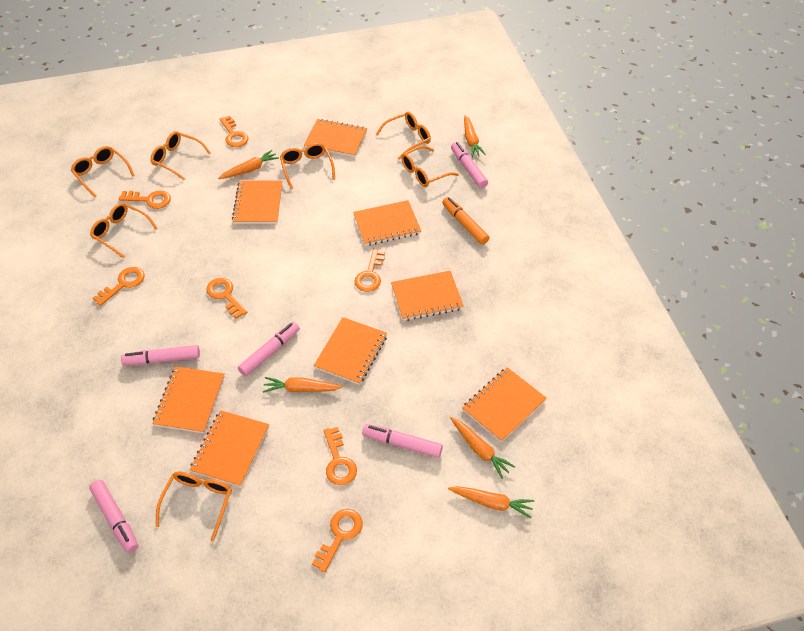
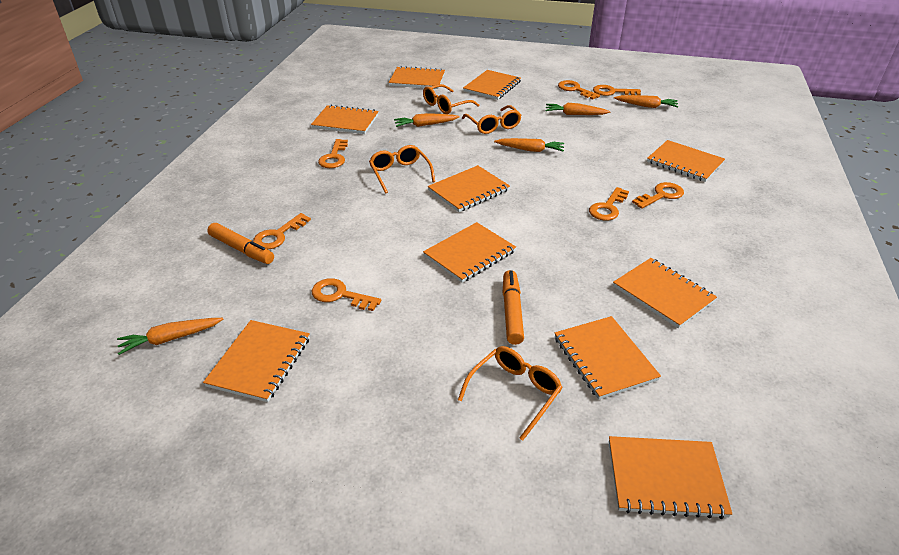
orange glasses: 7 -> 4
orange marker: 1 -> 2
orange notebook: 8 -> 10
pink marker: 5 -> 0

